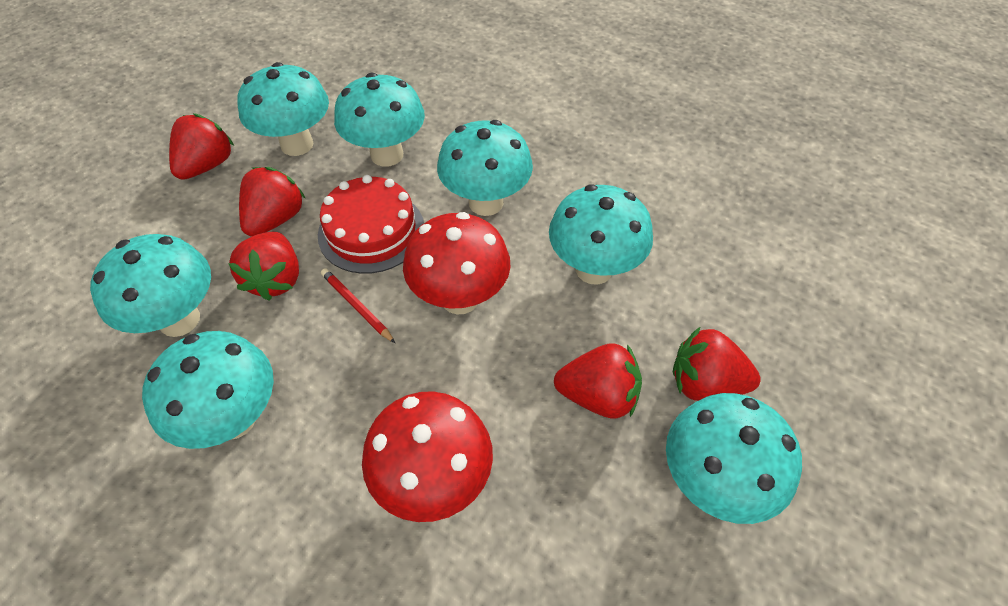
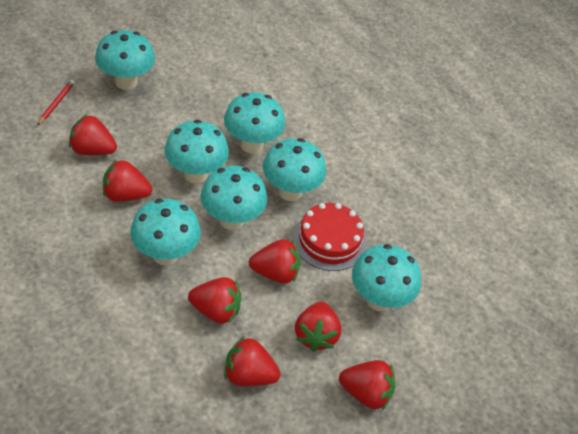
red mushroom: 2 -> 0
red strawberry: 5 -> 7

